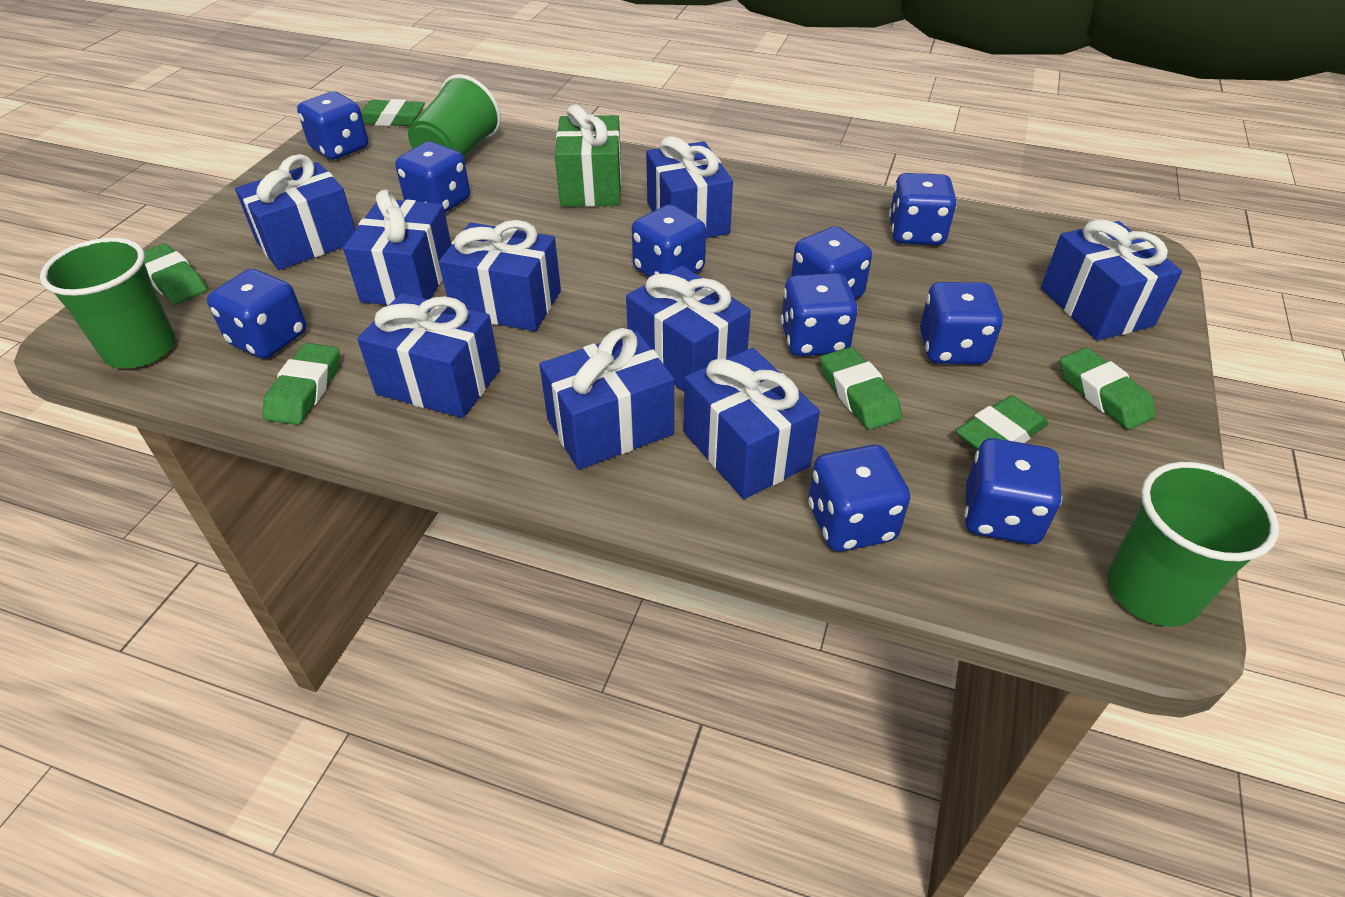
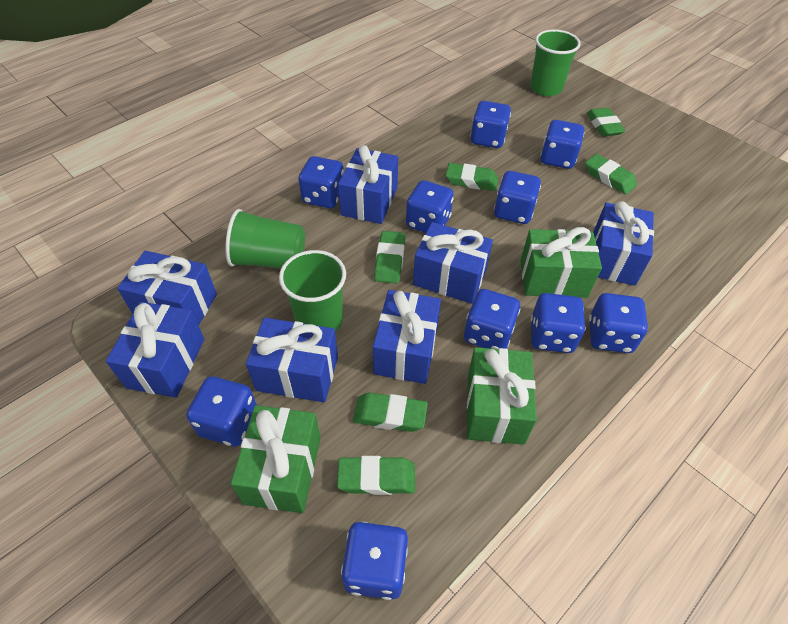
blue gift: 9 -> 7
green gift: 1 -> 3

